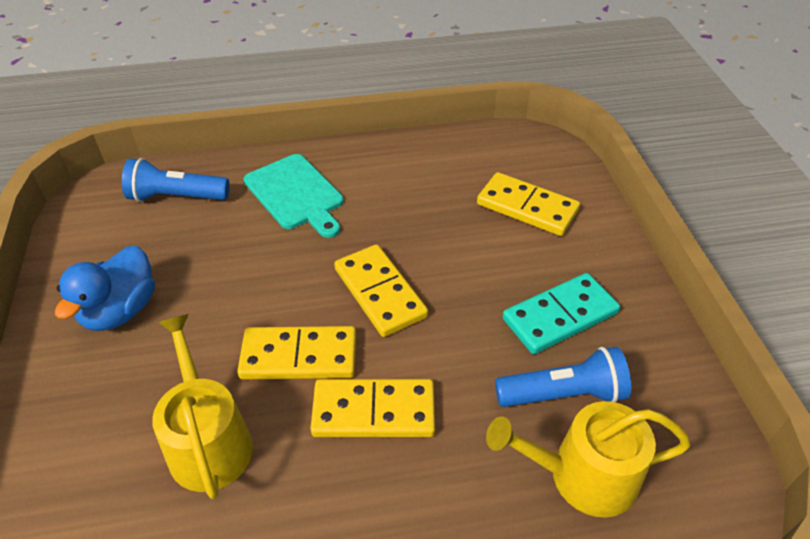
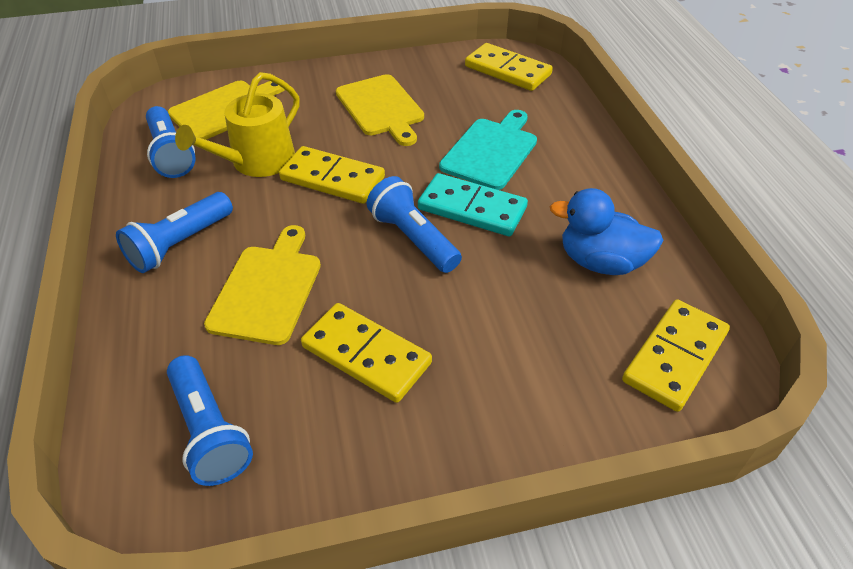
blue flashlight: 2 -> 4
yellow cutting board: 0 -> 3
yellow watering can: 2 -> 1

